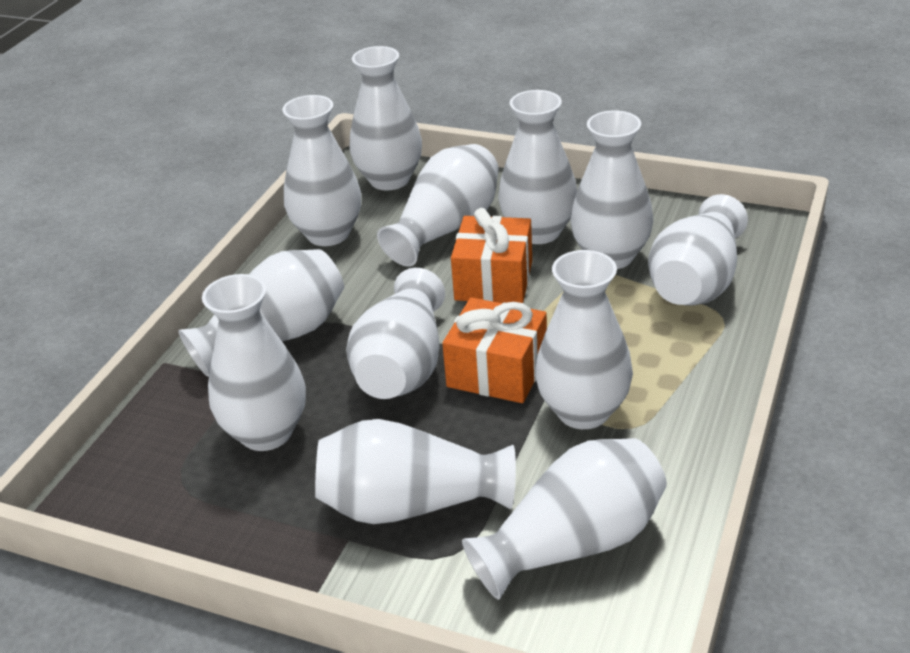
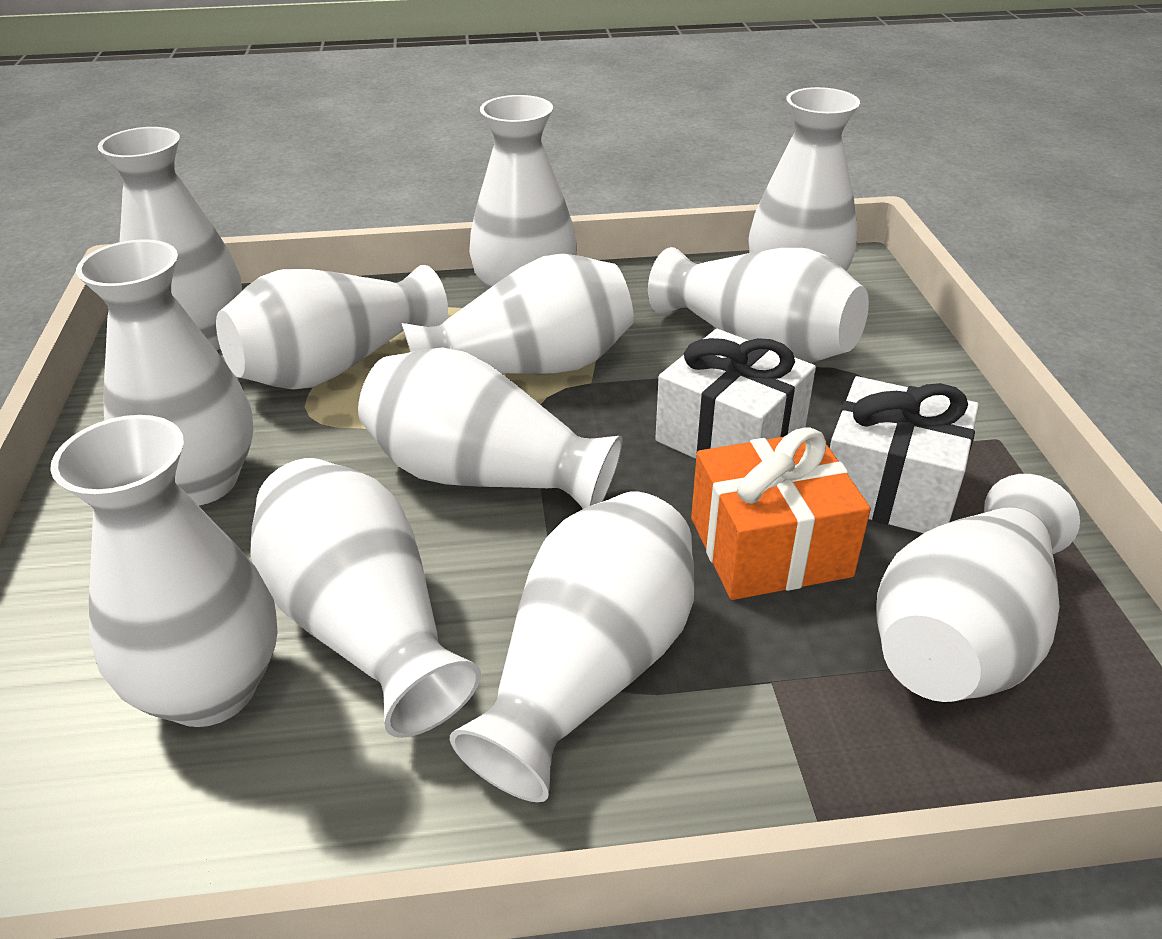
orange gift: 2 -> 1
white gift: 0 -> 2

